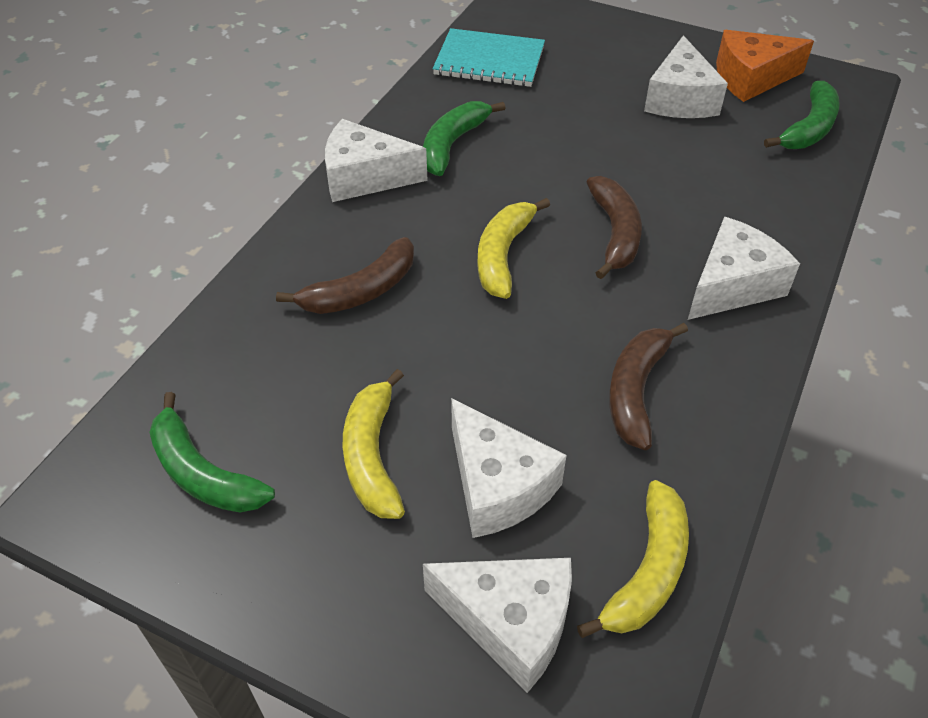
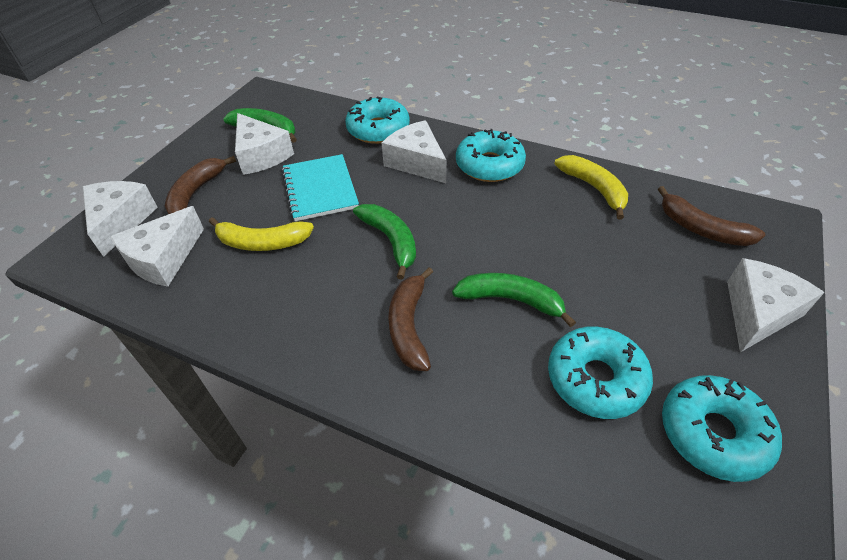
orange cheese: 1 -> 0
turquoise donut: 0 -> 4
yellow banana: 3 -> 2

